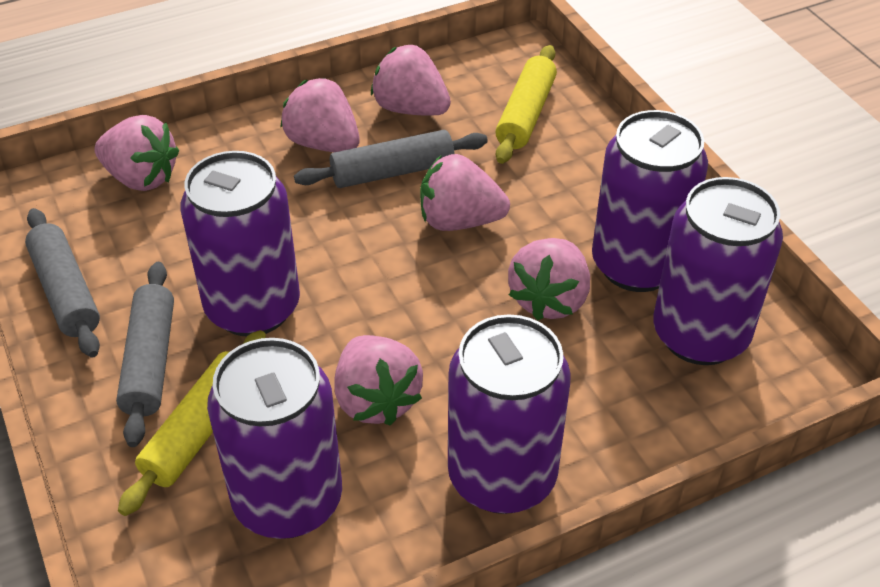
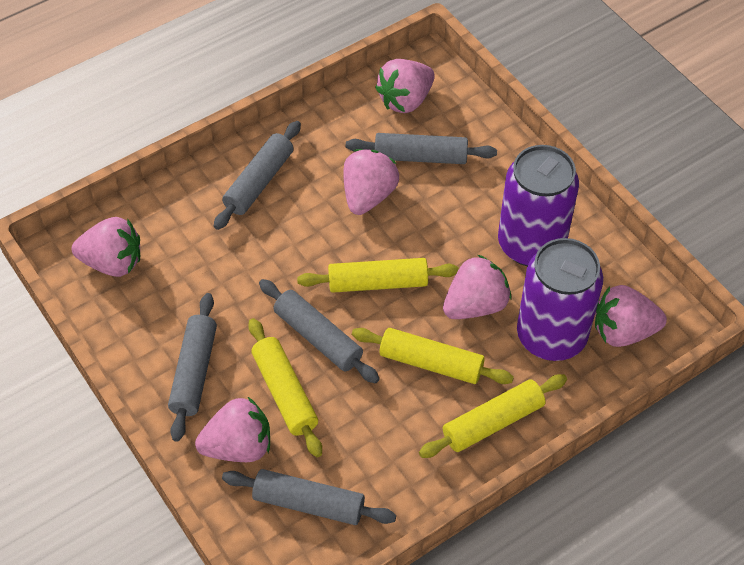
grey rolling pin: 3 -> 5
purple can: 5 -> 2
yellow rolling pin: 2 -> 4

